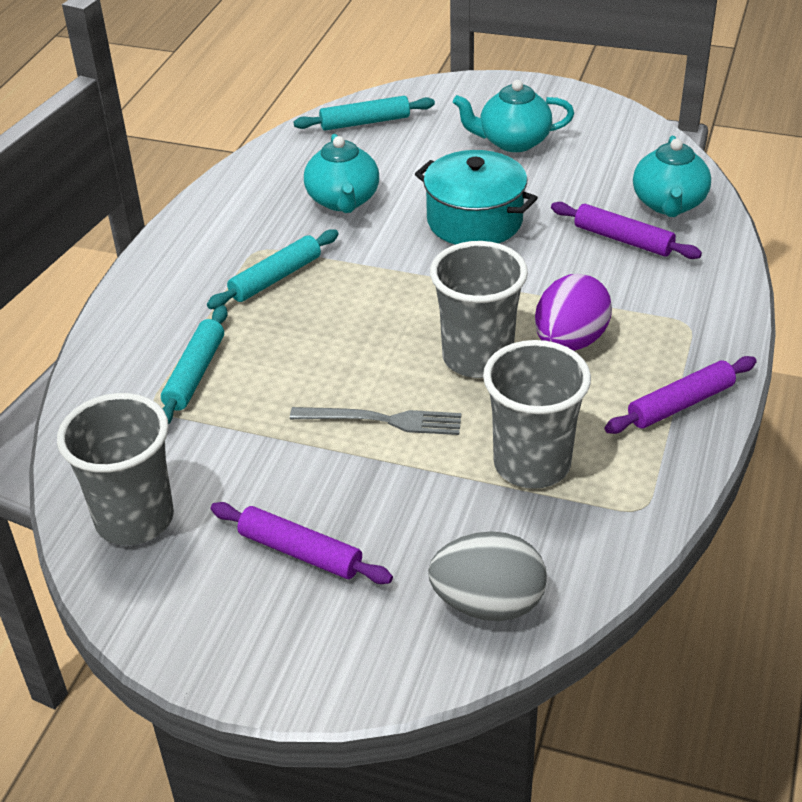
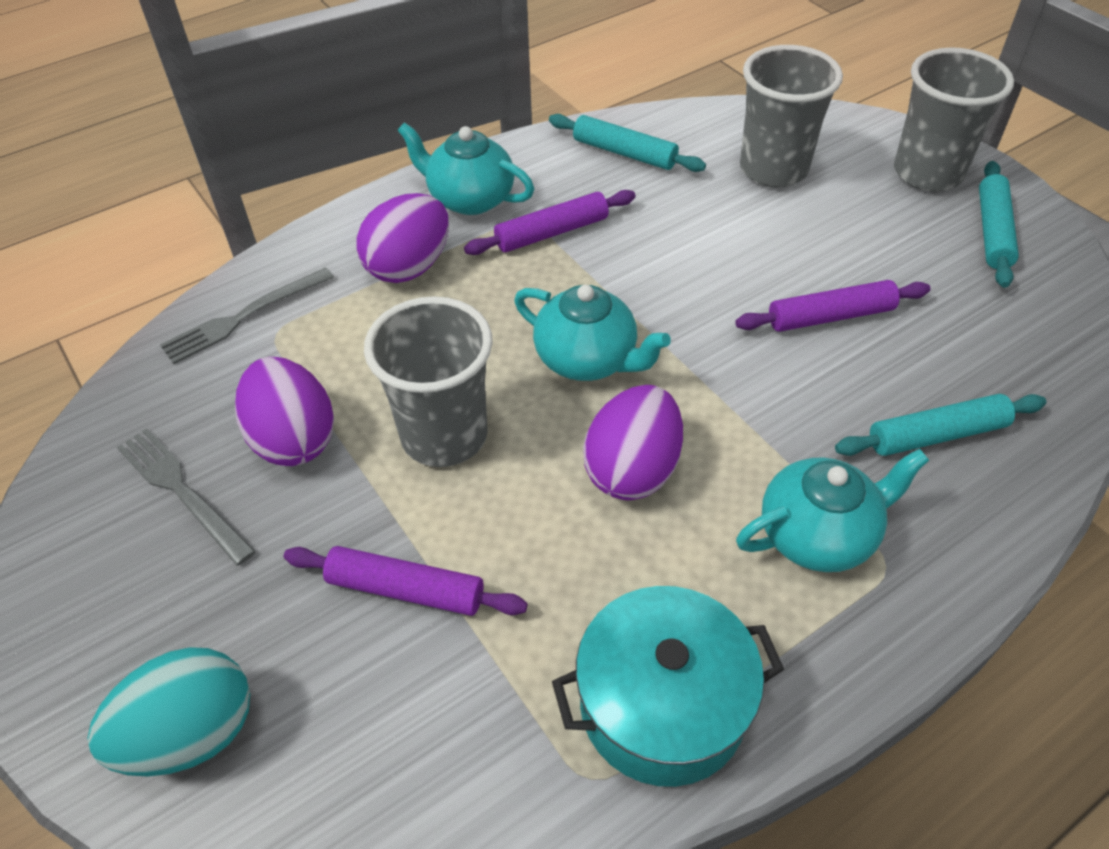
grey egg: 1 -> 0
grey fork: 1 -> 2
purple egg: 1 -> 3
turquoise egg: 0 -> 1

